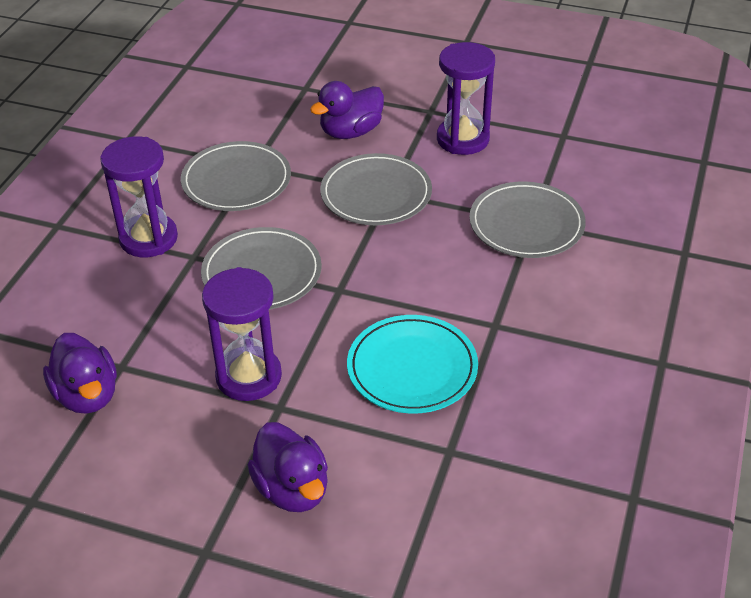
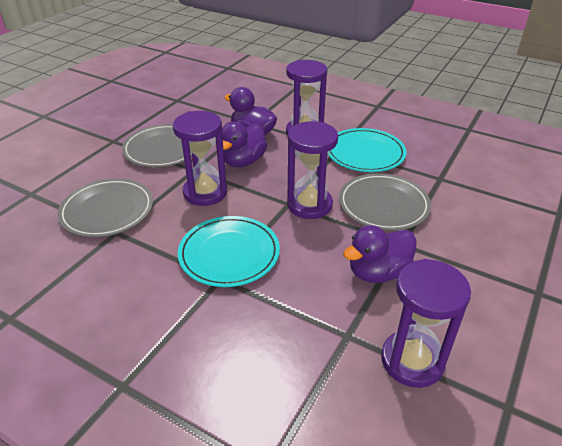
grey plate: 4 -> 3
purple hourglass: 3 -> 4
turquoise plate: 1 -> 2

